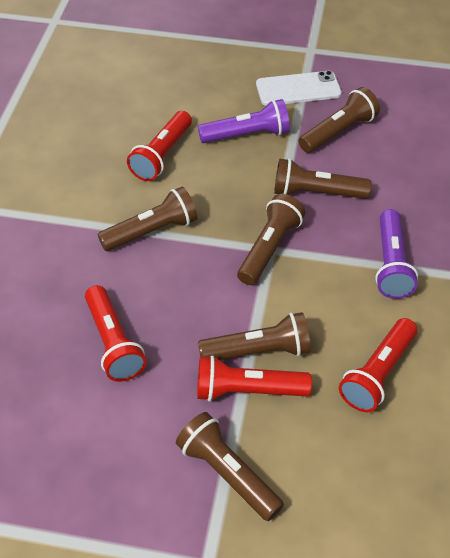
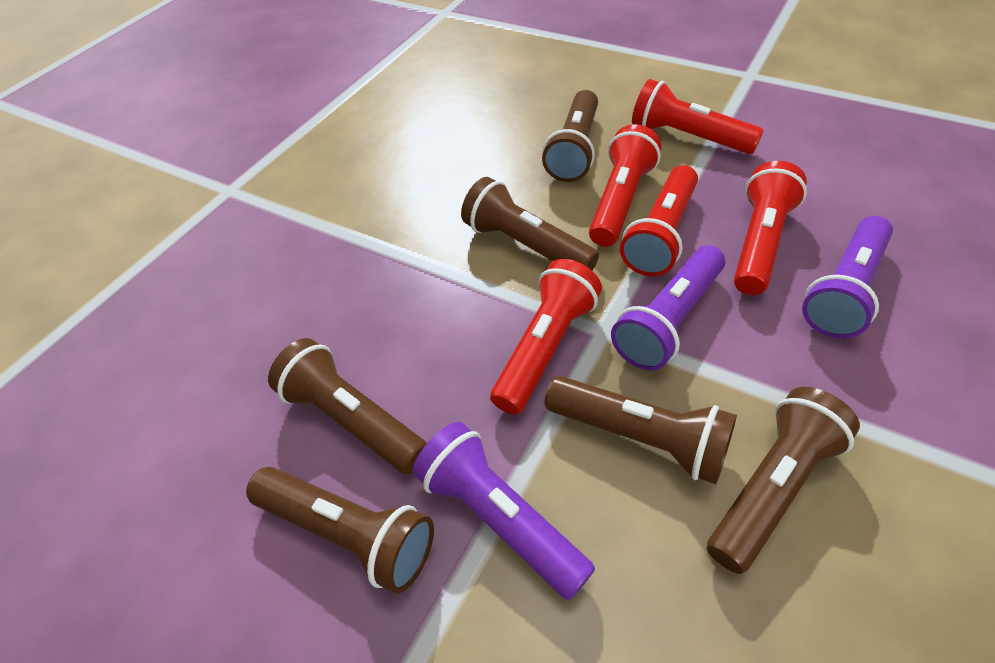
purple flashlight: 2 -> 3
red flashlight: 4 -> 5
white phone: 1 -> 0

